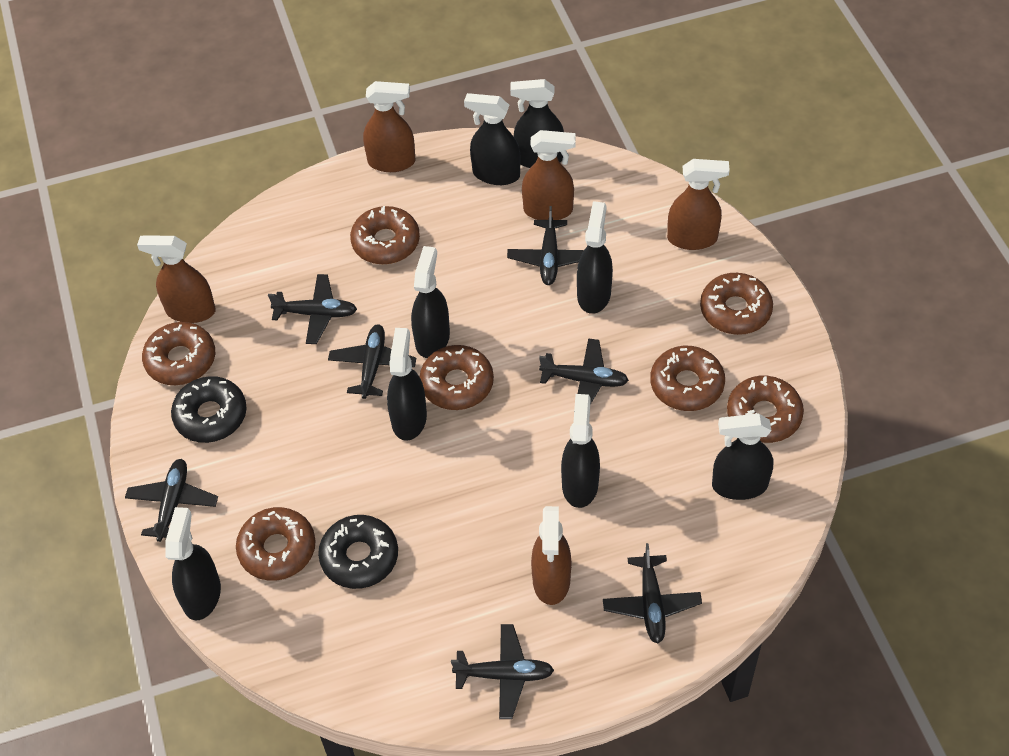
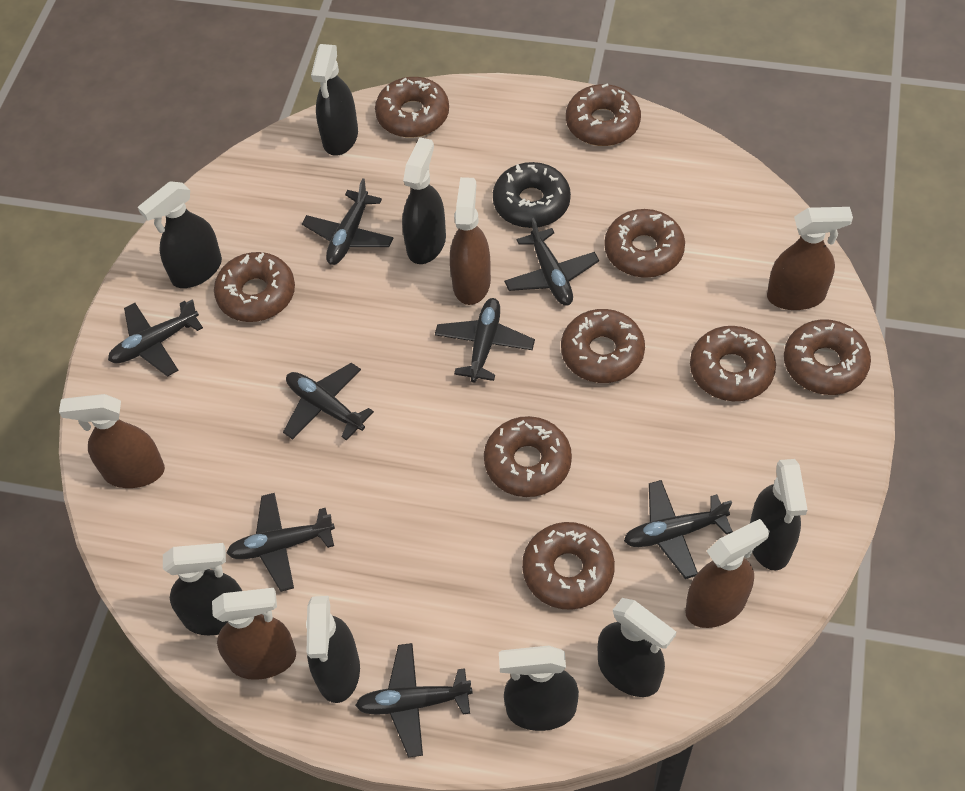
black donut: 2 -> 1
black plane: 7 -> 8
brown donut: 7 -> 9

